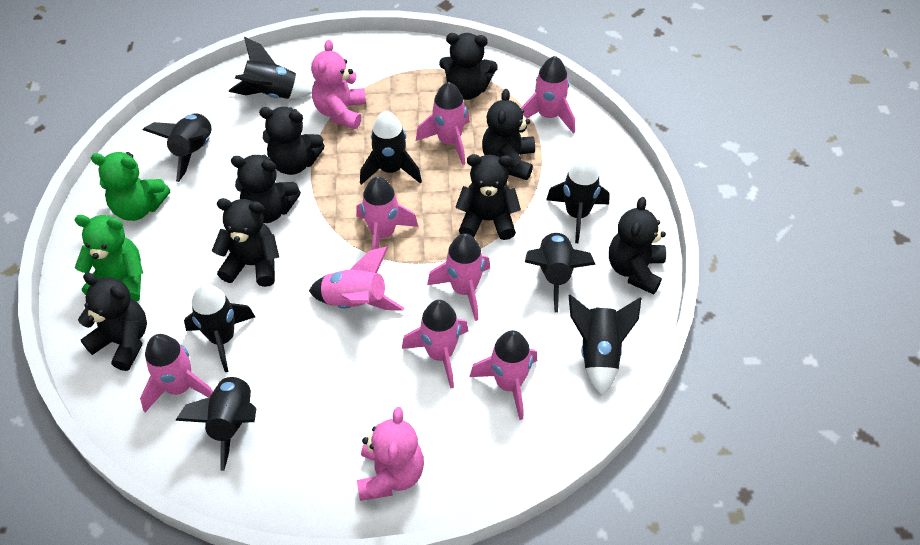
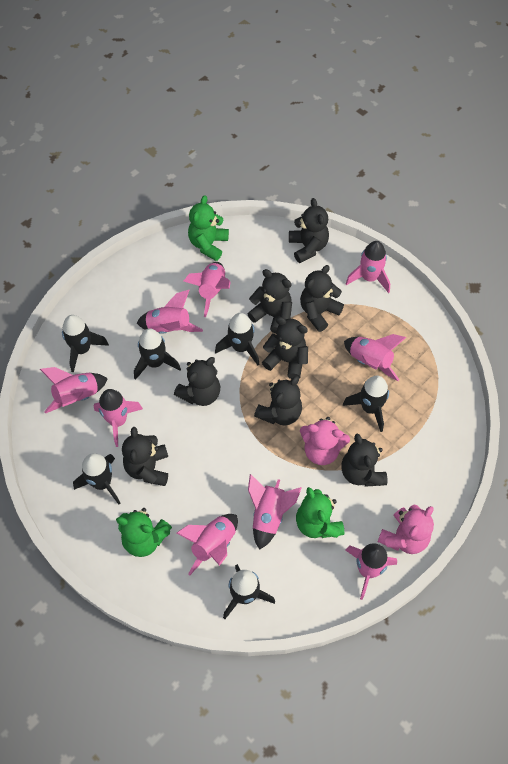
black rocket: 8 -> 6
green teddy bear: 2 -> 3
pink rocket: 8 -> 9

